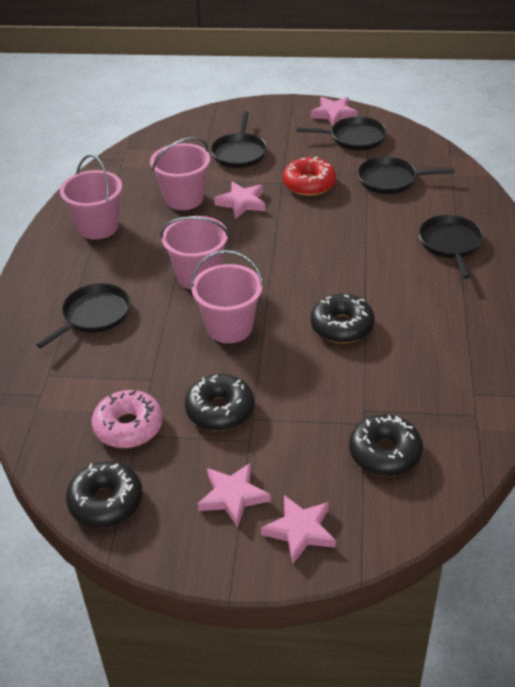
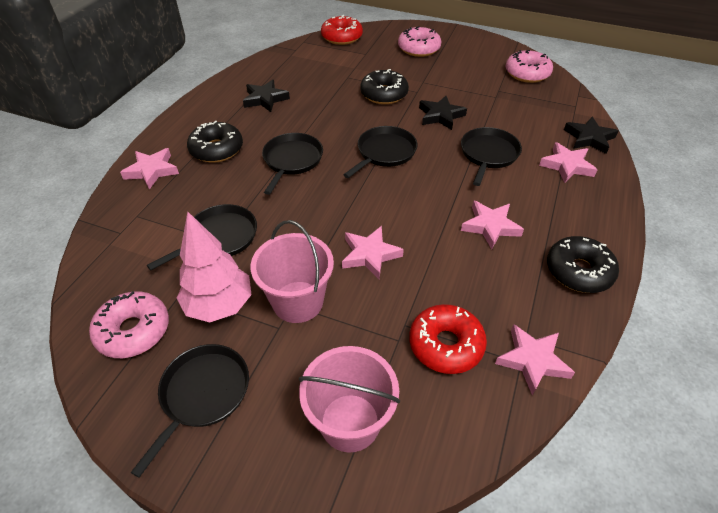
black donut: 4 -> 3
black star: 0 -> 3
pink bucket: 4 -> 2
pink donut: 1 -> 3
pink star: 4 -> 5
pink tree: 0 -> 1
red donut: 1 -> 2

